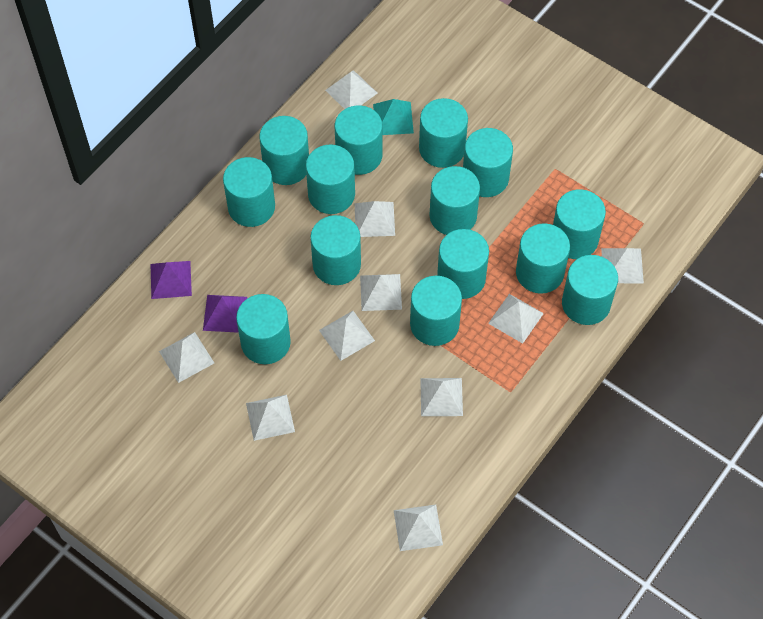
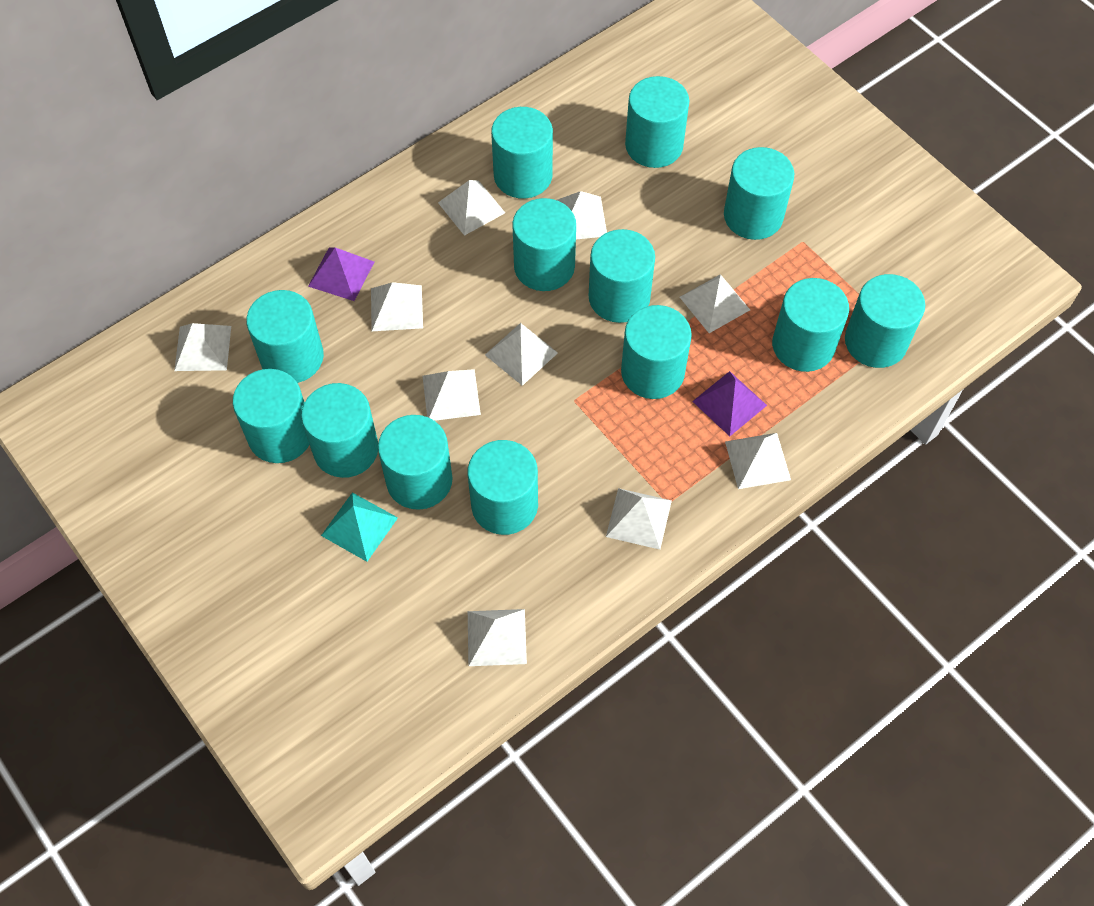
turquoise cylinder: 14 -> 13

